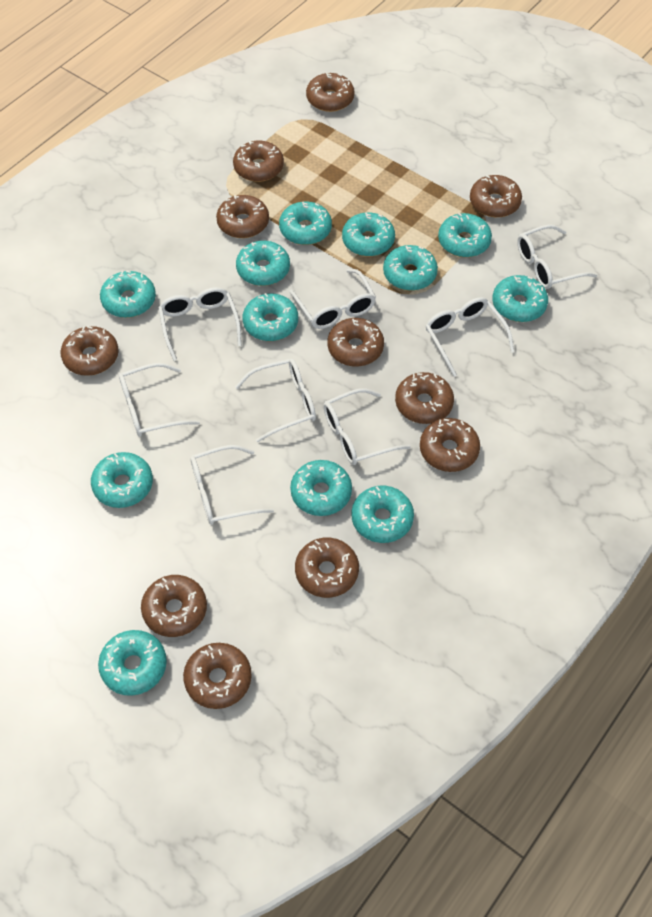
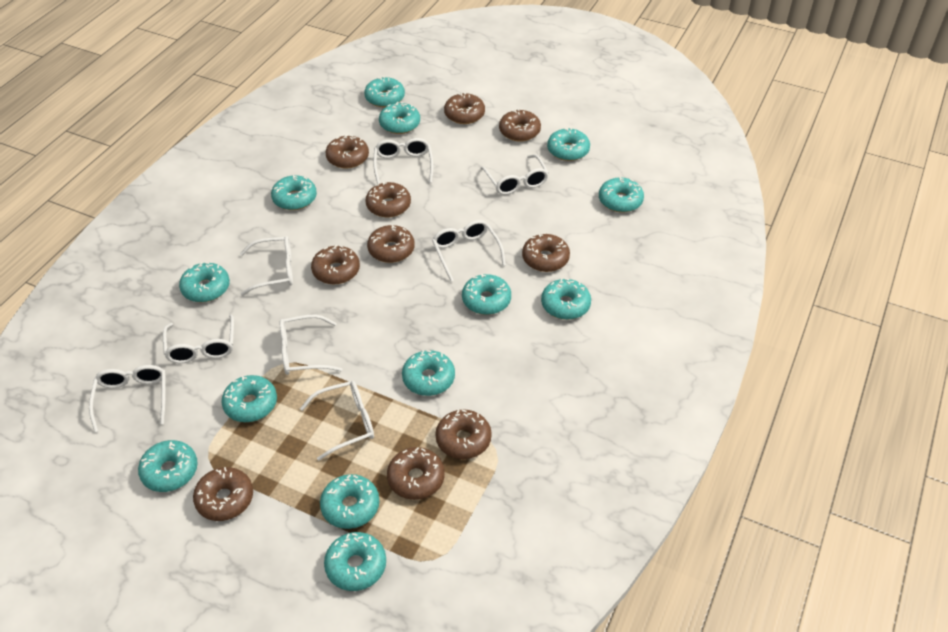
brown donut: 11 -> 10
turquoise donut: 12 -> 13

